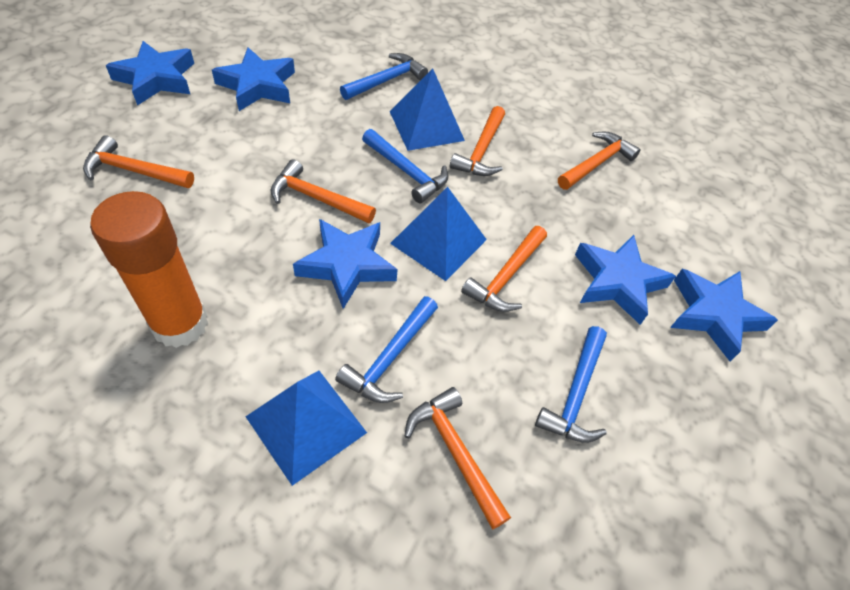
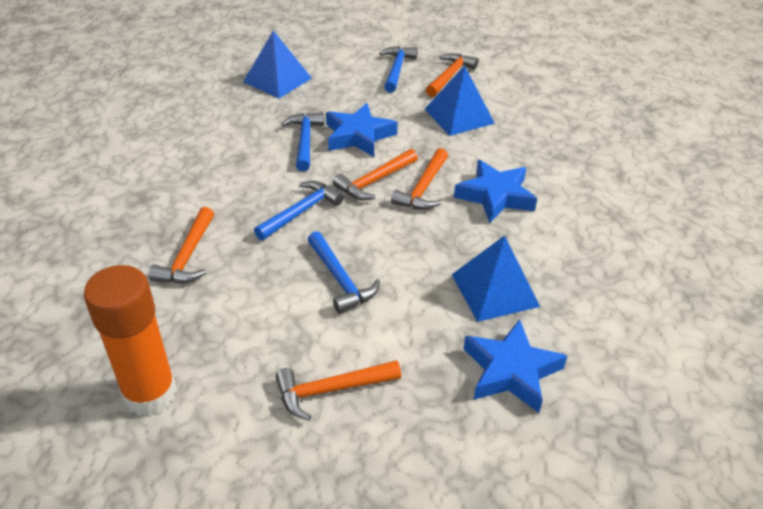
blue star: 5 -> 3
orange hammer: 6 -> 5

